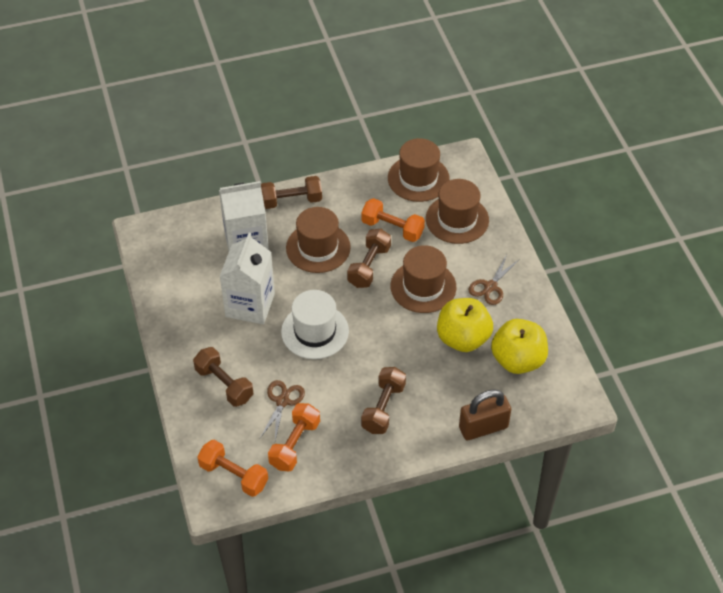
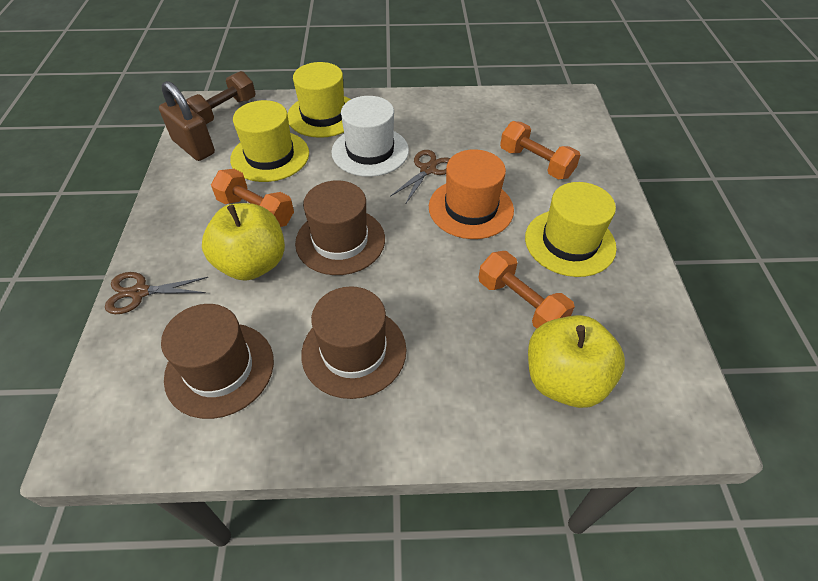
brown dumbbell: 4 -> 1
brown hat: 4 -> 3
orange hat: 0 -> 1
white carton: 2 -> 0
yellow hat: 0 -> 3

